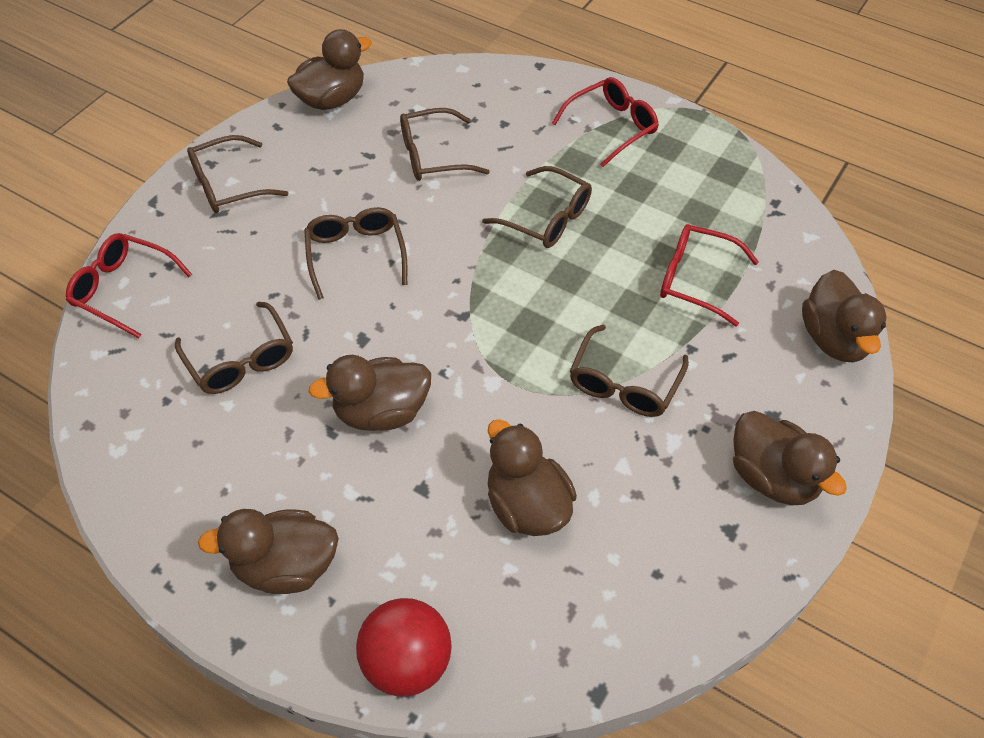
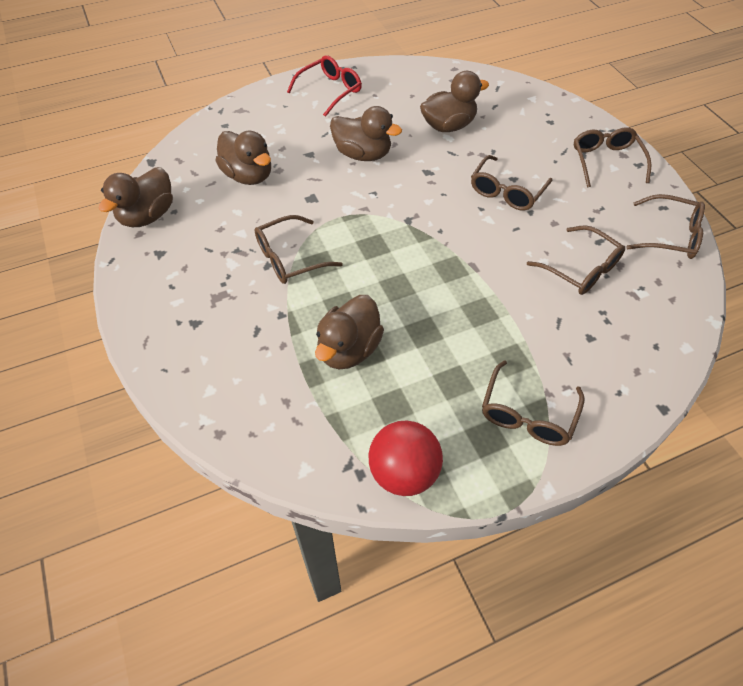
brown duck: 6 -> 5
red glasses: 3 -> 1

